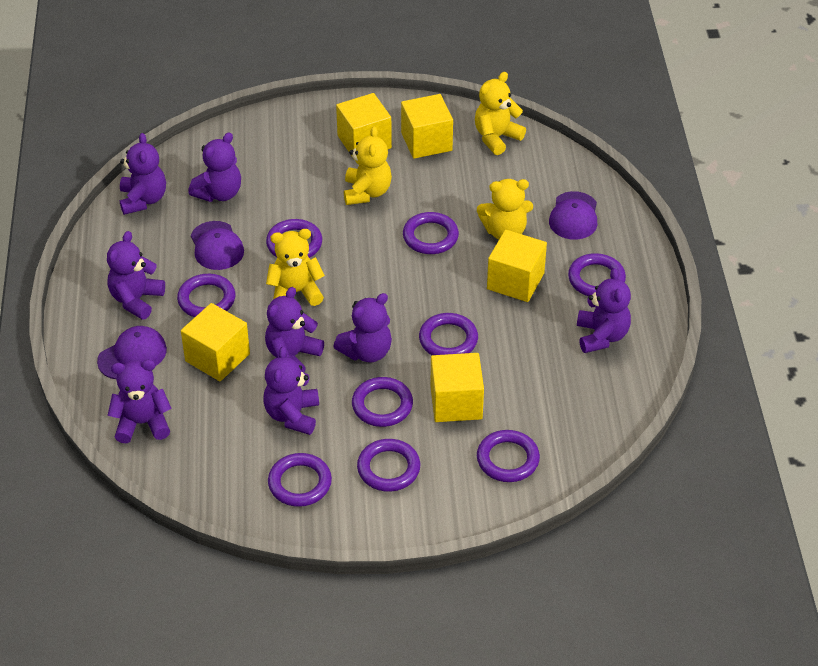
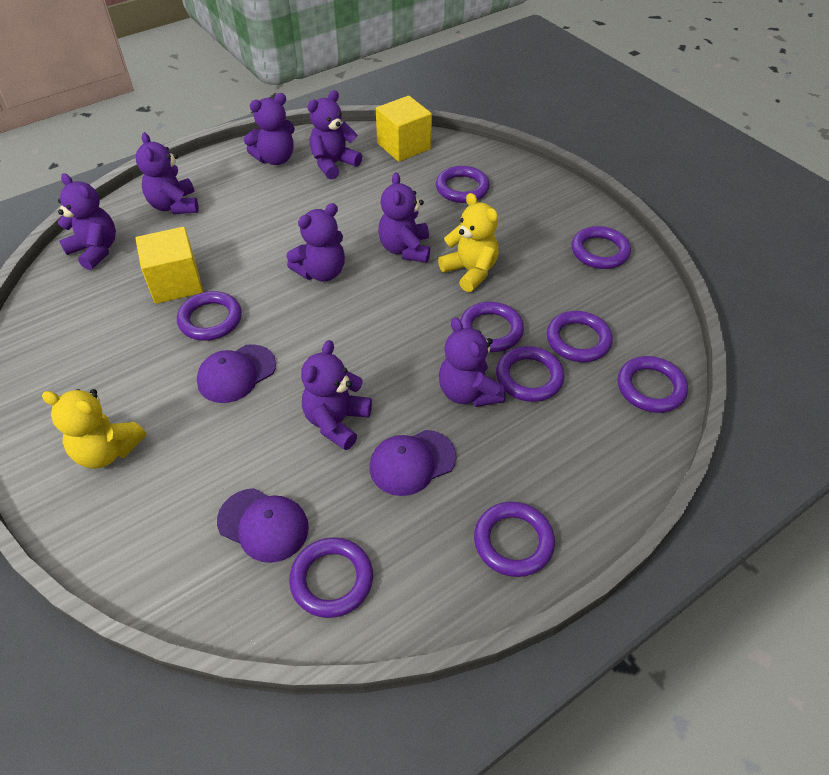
yellow cube: 5 -> 2
yellow teddy bear: 4 -> 2

